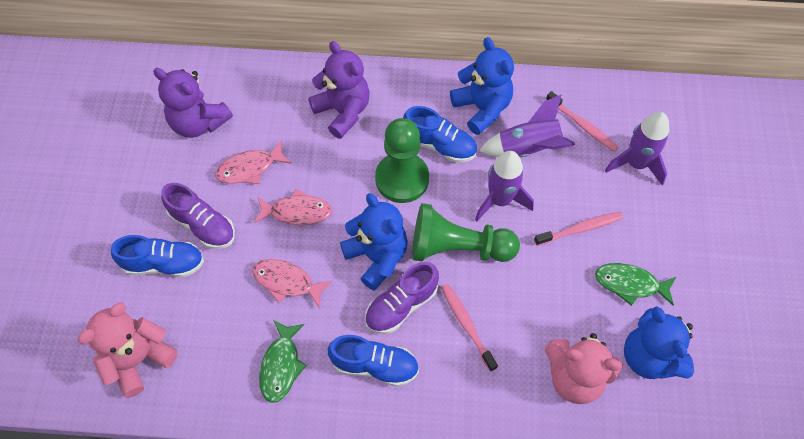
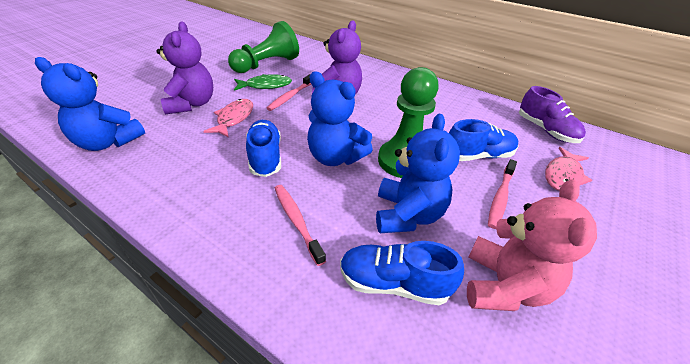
green fish: 2 -> 1
pink fish: 3 -> 2
pink teddy bear: 2 -> 1
purple rocket: 3 -> 0
purple shoe: 2 -> 1

